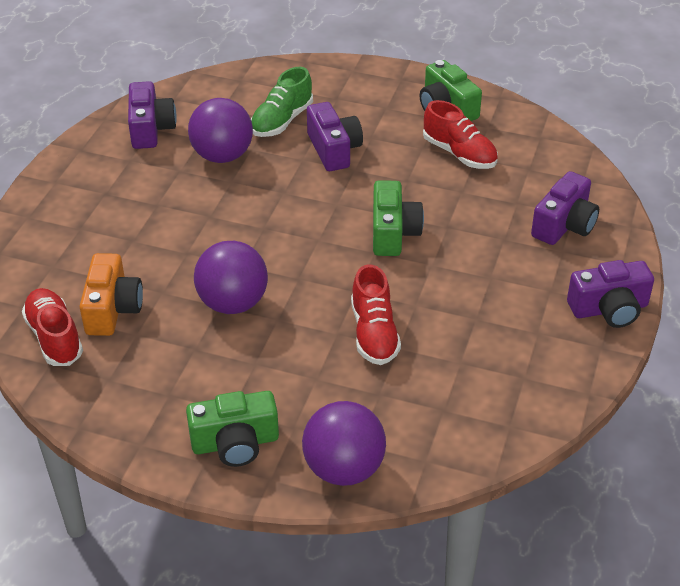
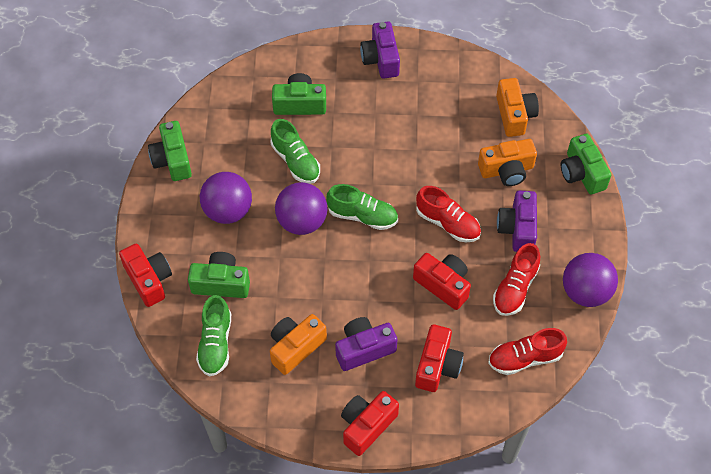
green camera: 3 -> 4
green shoe: 1 -> 3
orange camera: 1 -> 3
purple camera: 4 -> 3
red camera: 0 -> 4

